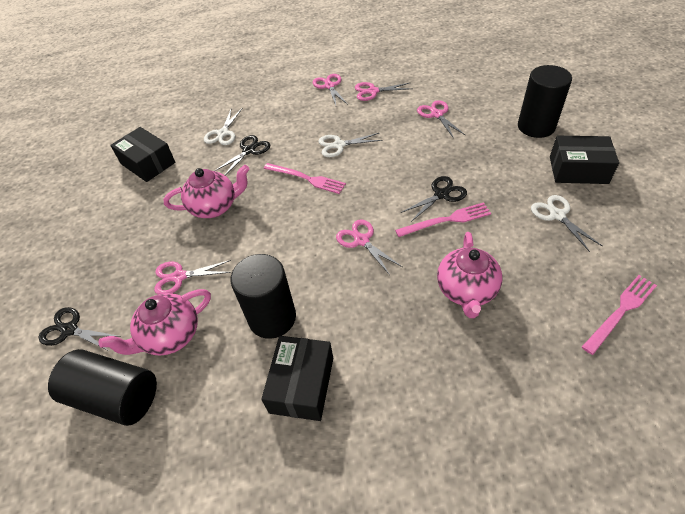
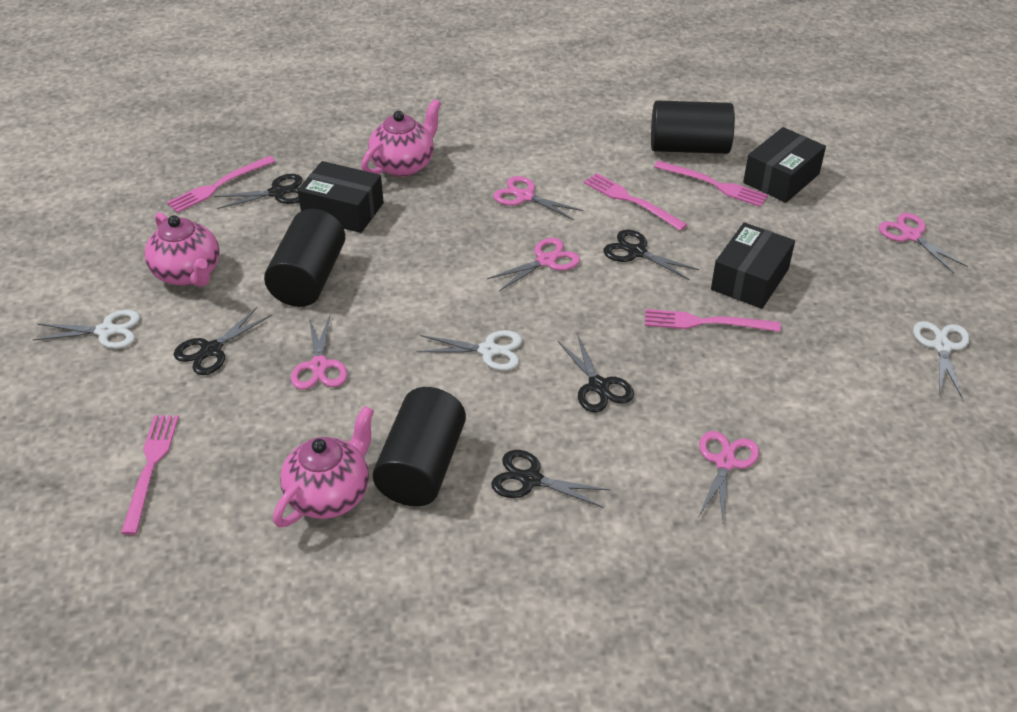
black scissors: 3 -> 5
pink fork: 3 -> 5

